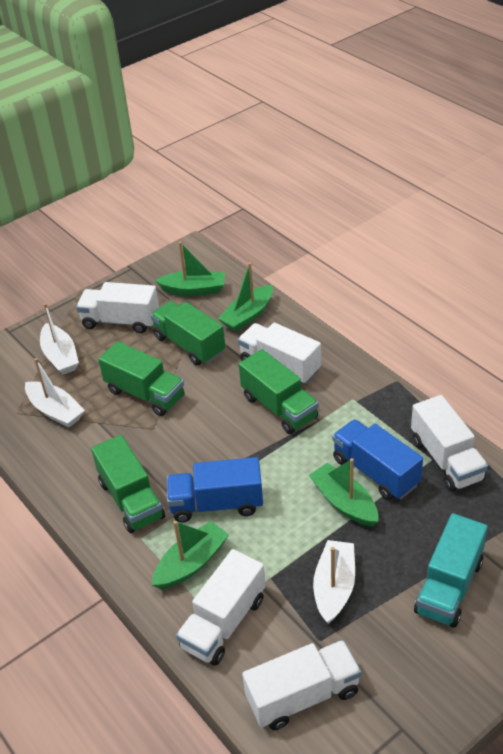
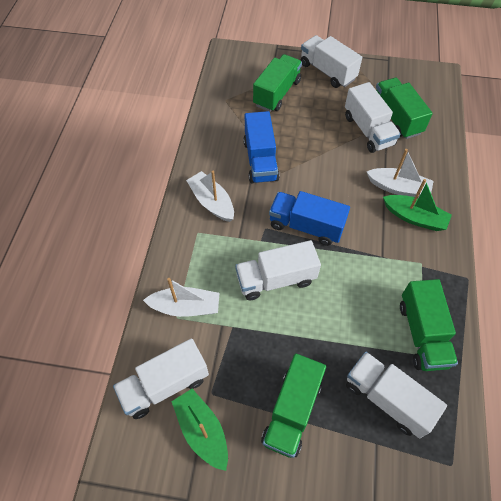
green boat: 4 -> 2
turquoise truck: 1 -> 0

